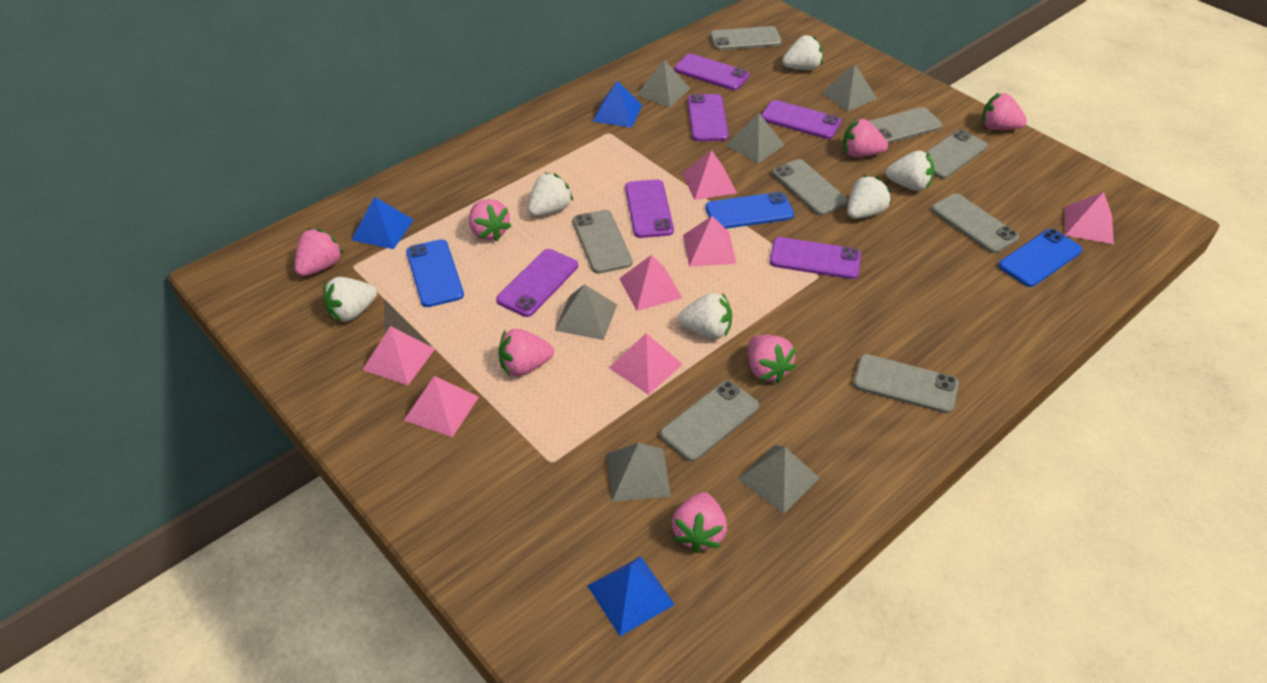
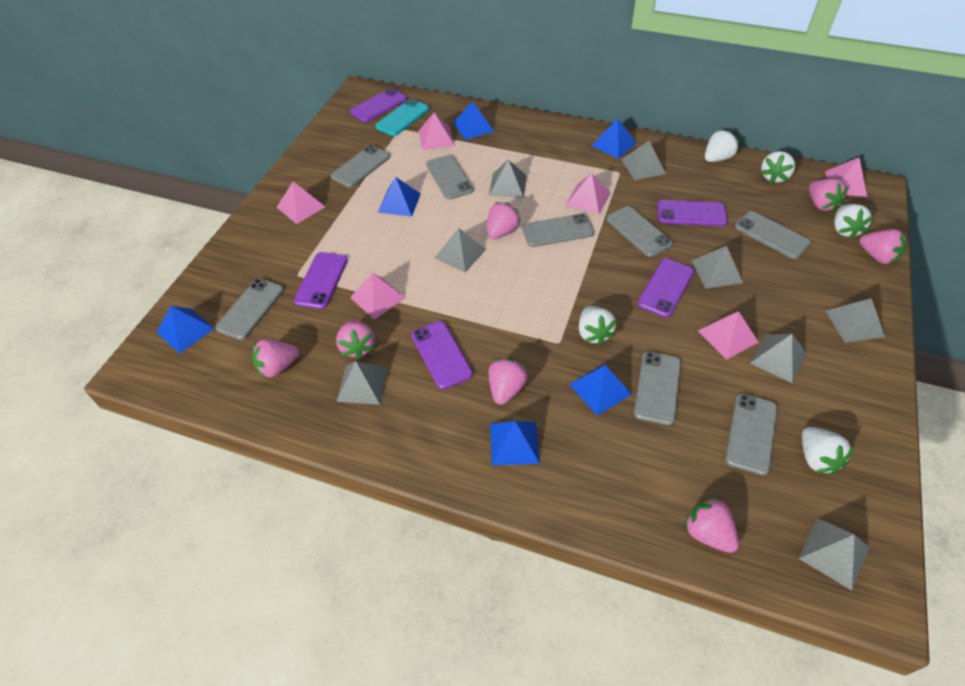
blue phone: 3 -> 0
blue pyramid: 3 -> 6
grey pyramid: 6 -> 8
pink pyramid: 7 -> 6
purple phone: 6 -> 5
turquoise phone: 0 -> 1
white strawberry: 6 -> 5

